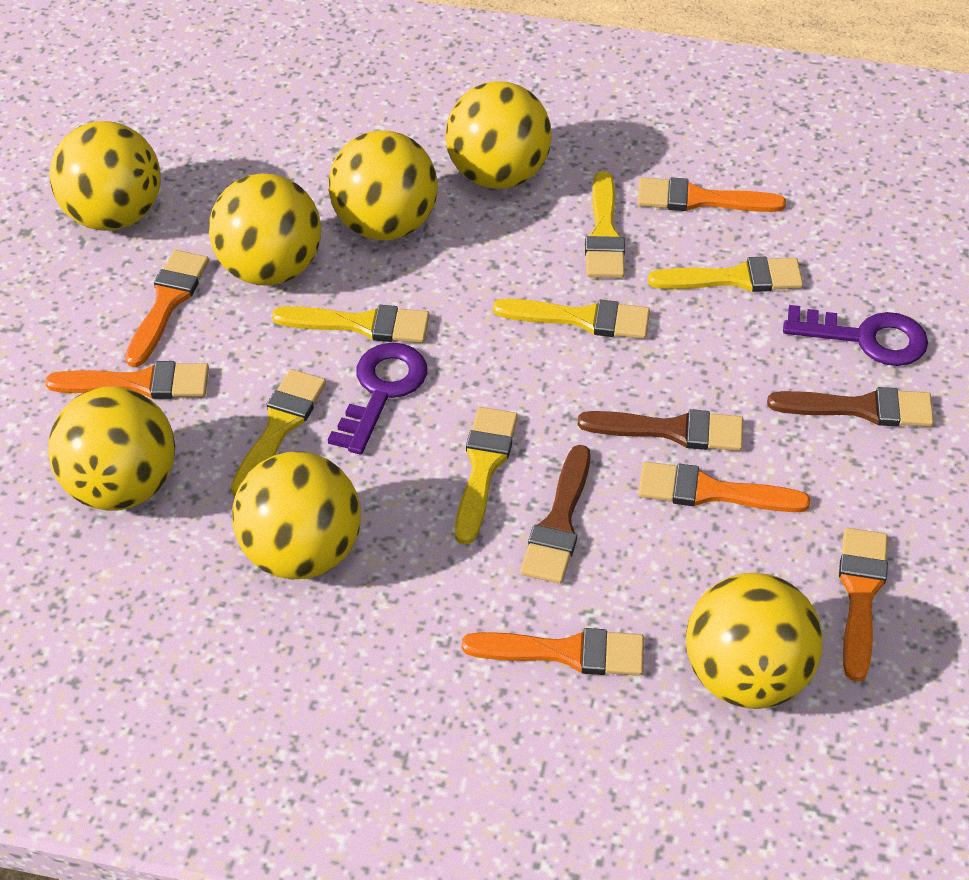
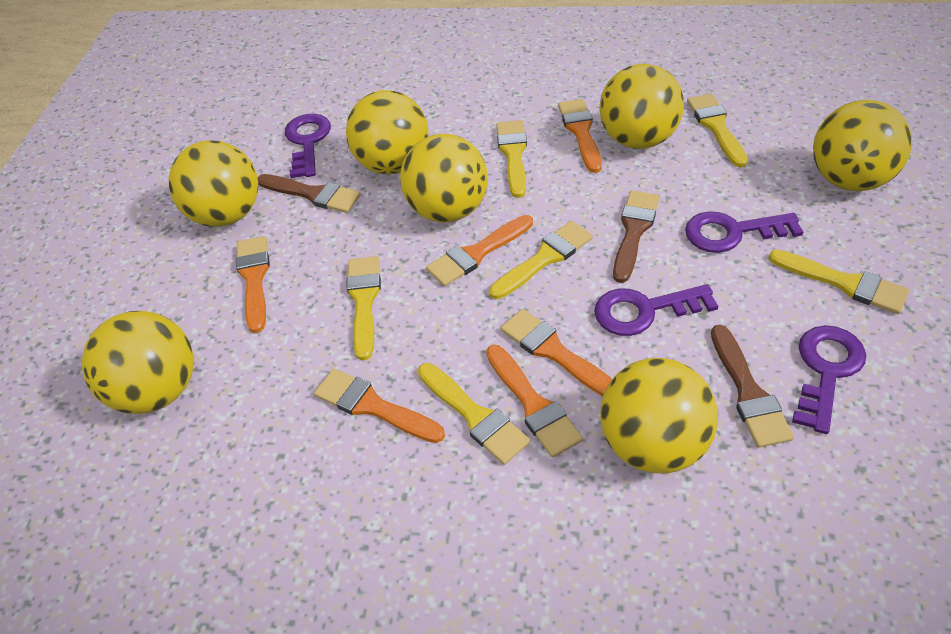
purple key: 2 -> 4

